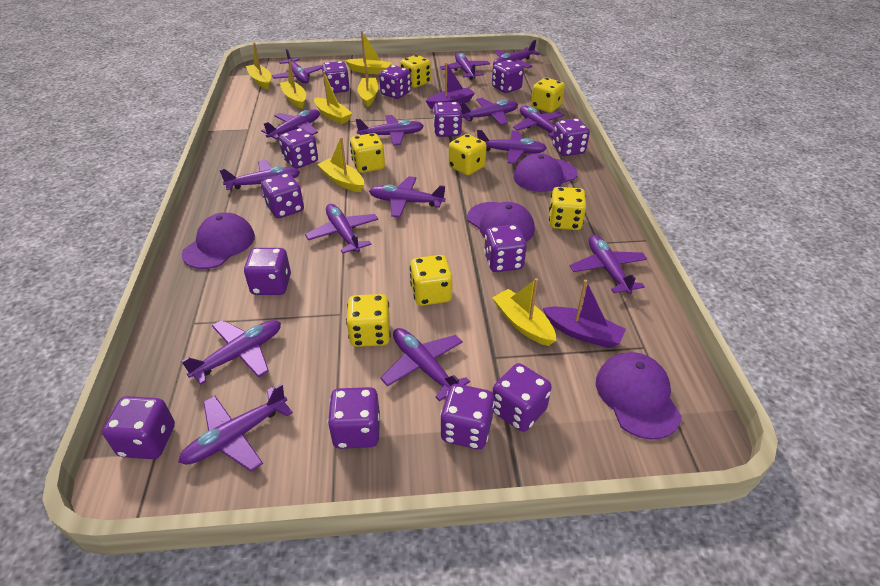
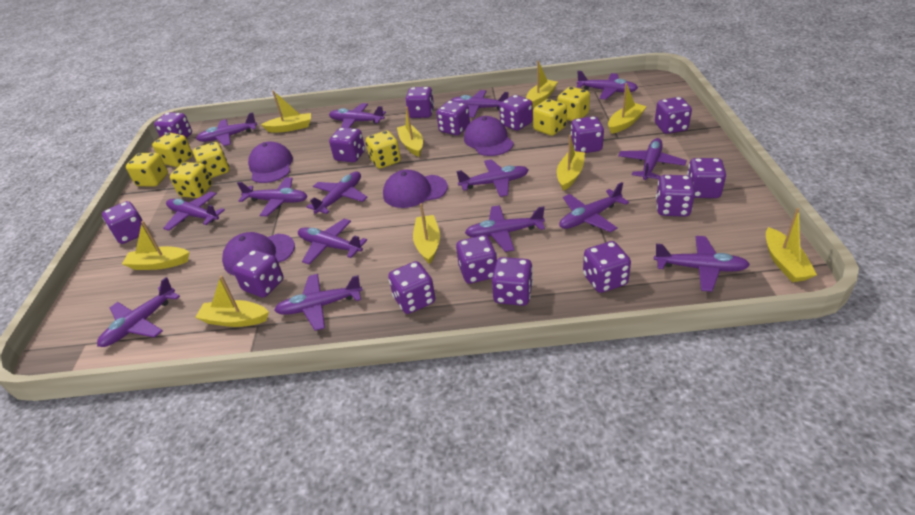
purple boat: 2 -> 0
purple dice: 13 -> 15
yellow boat: 7 -> 9

